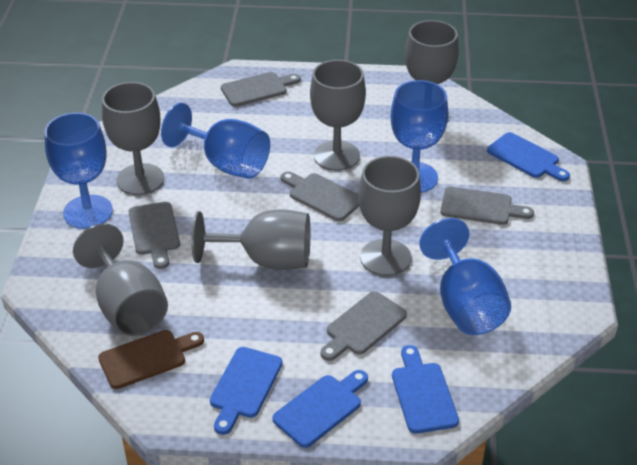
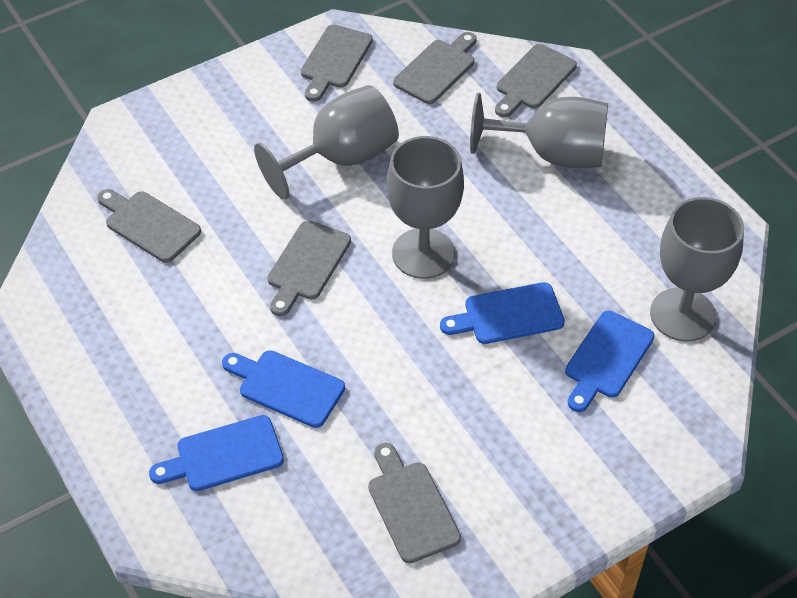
blue goblet: 4 -> 0
brown cutting board: 1 -> 0
grey cutting board: 5 -> 6
grey goblet: 6 -> 4

